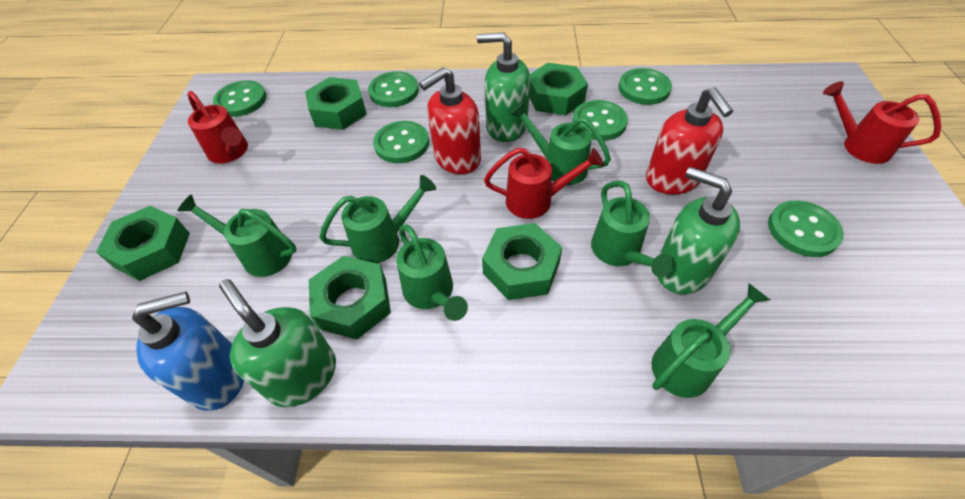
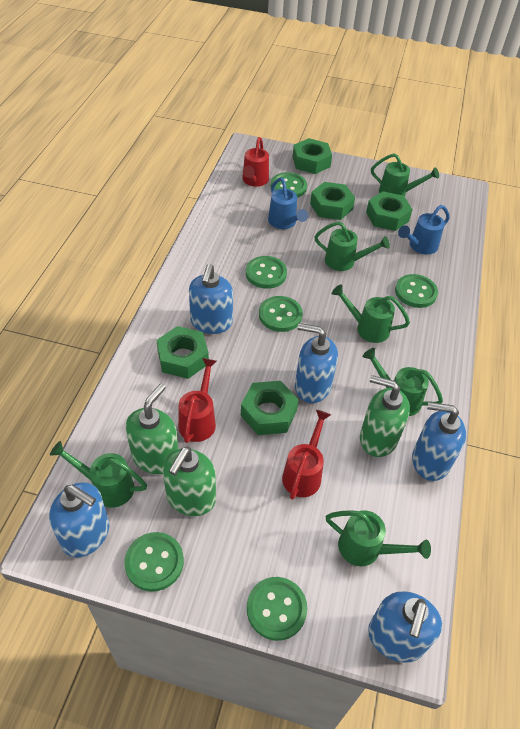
blue soap dispenser: 1 -> 5
blue watering can: 0 -> 2
red soap dispenser: 2 -> 0

